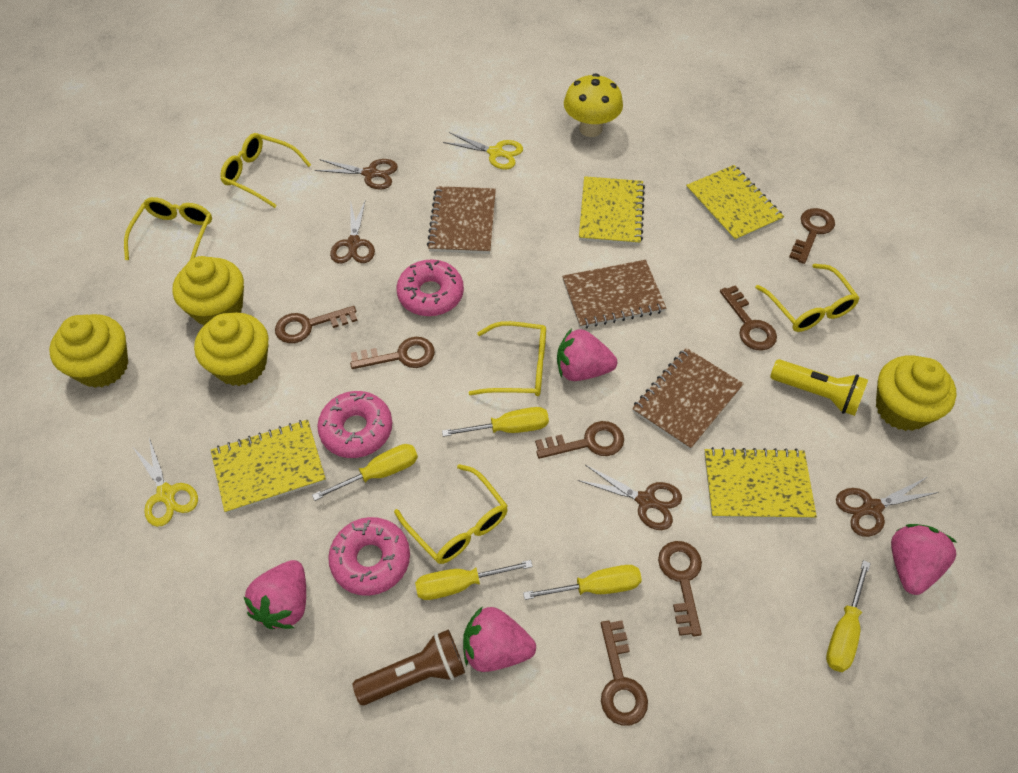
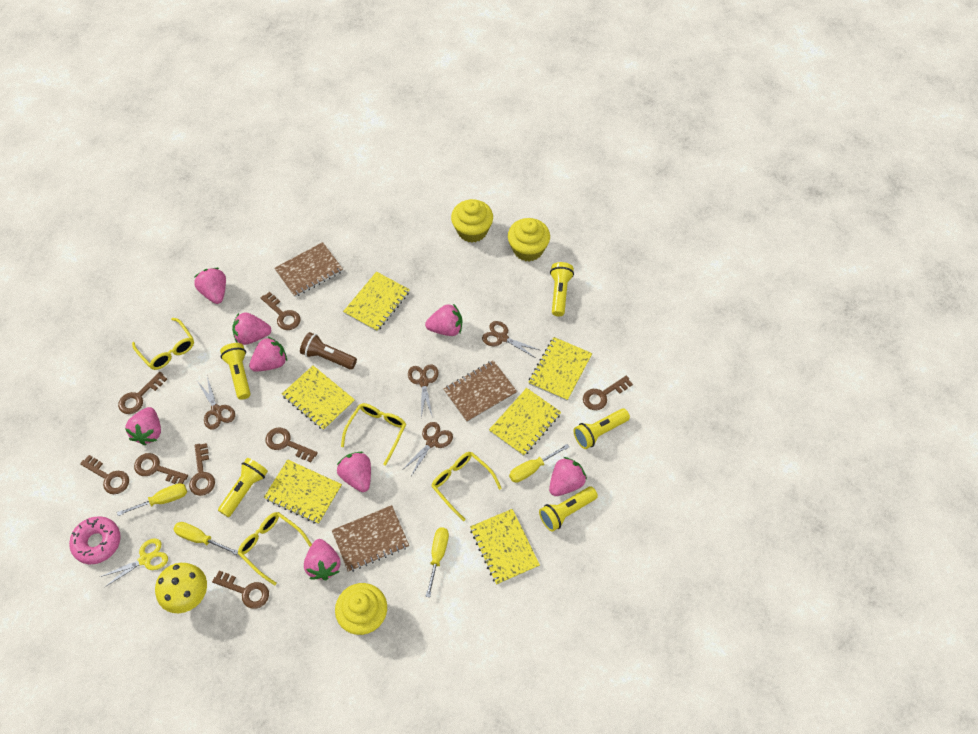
brown key: 7 -> 8
pink donut: 3 -> 1
pink strawberry: 4 -> 8
yellow cupcake: 4 -> 3
yellow flashlight: 1 -> 5
yellow glasses: 5 -> 4
yellow notebook: 4 -> 6
yellow scissors: 2 -> 1
yellow screwdriver: 5 -> 4

